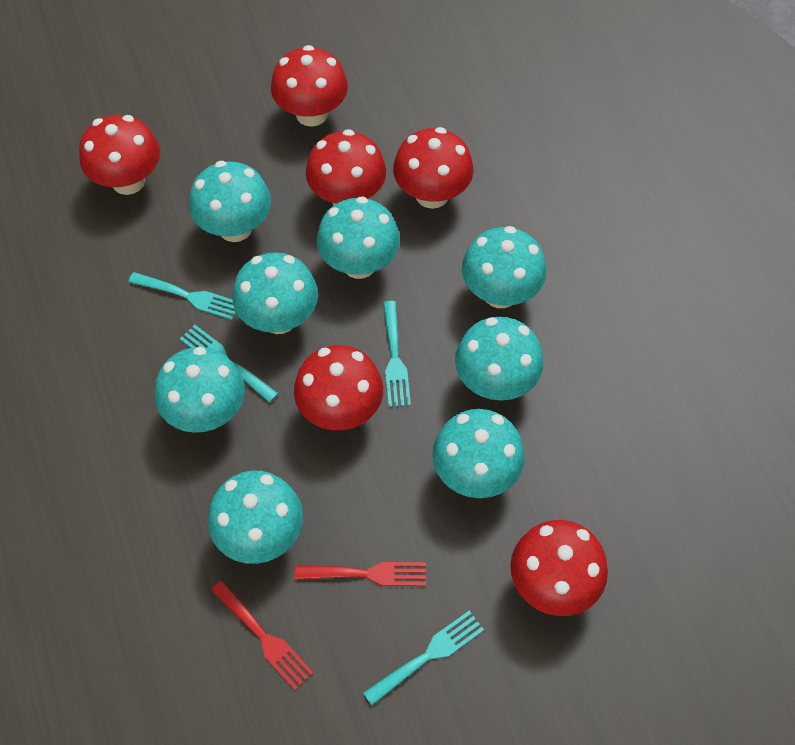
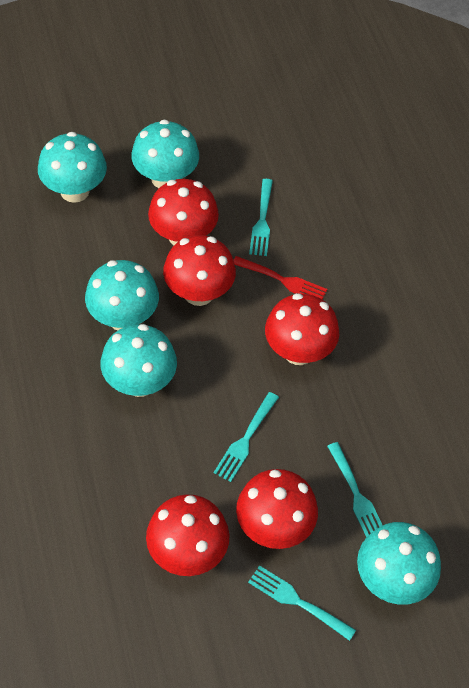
red fork: 2 -> 1
red mushroom: 6 -> 5
turquoise mushroom: 8 -> 5

